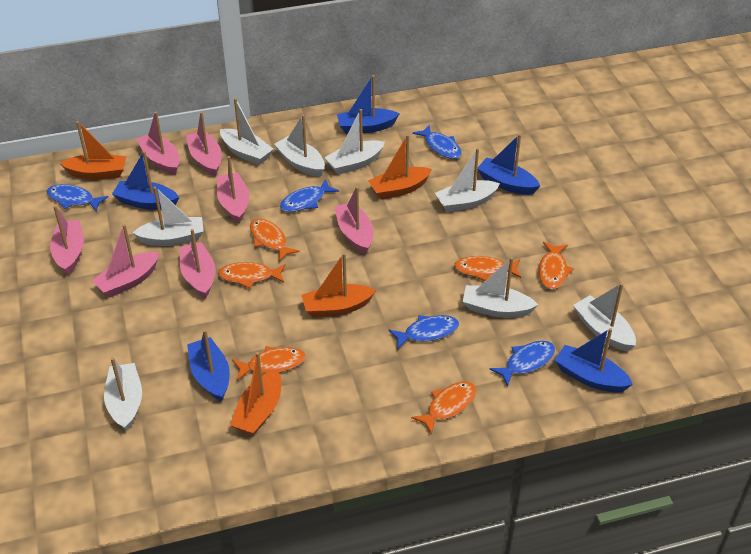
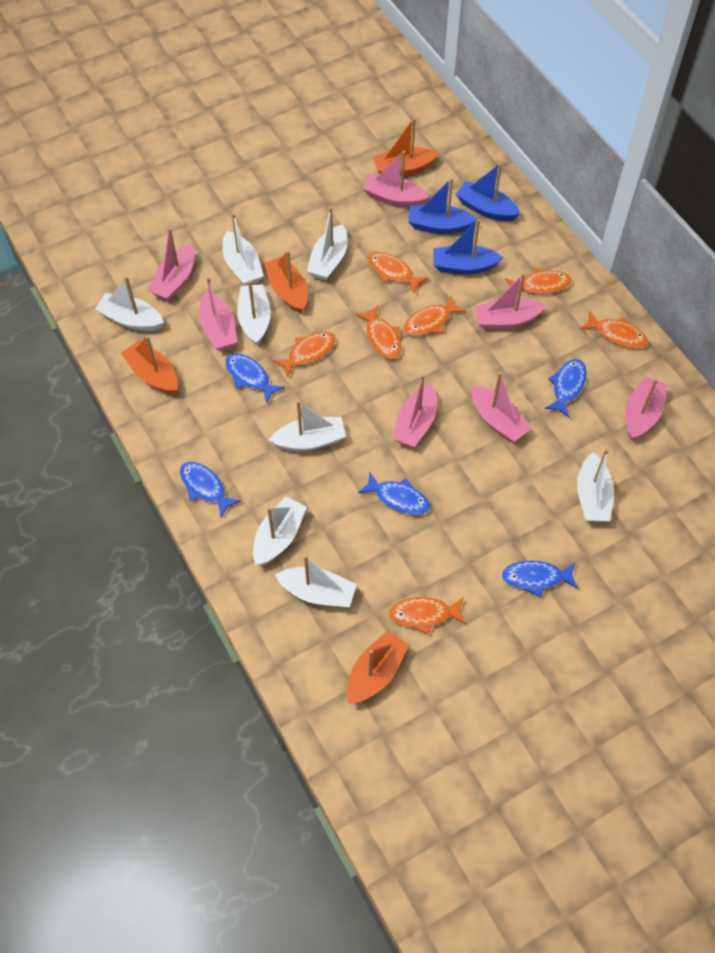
blue boat: 5 -> 3
orange fish: 6 -> 7

